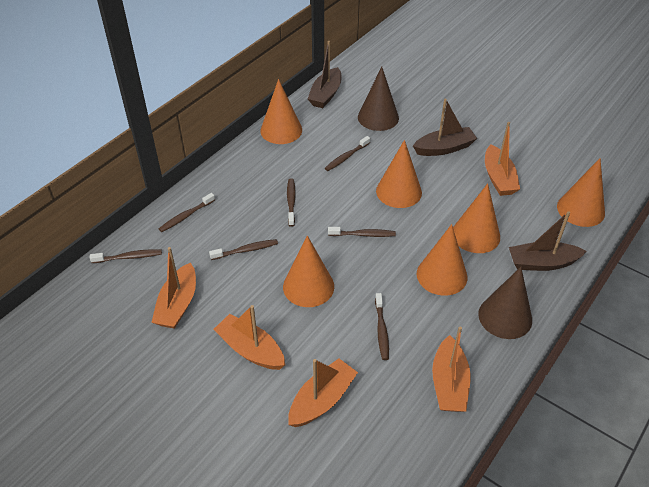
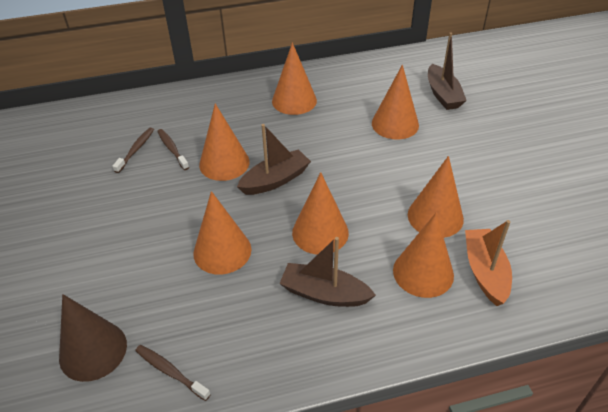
brown cone: 2 -> 1
brown toothbrush: 7 -> 3
orange boat: 5 -> 1
orange cone: 6 -> 7

